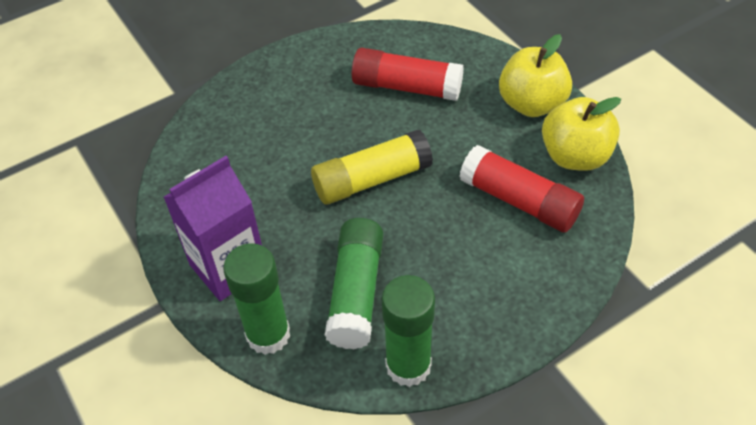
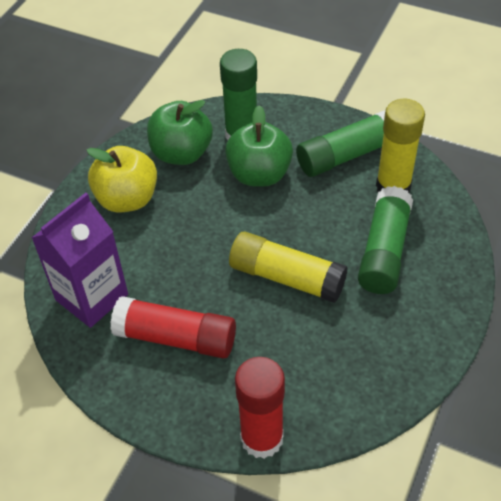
green apple: 0 -> 2
yellow apple: 2 -> 1
yellow glue stick: 1 -> 2

